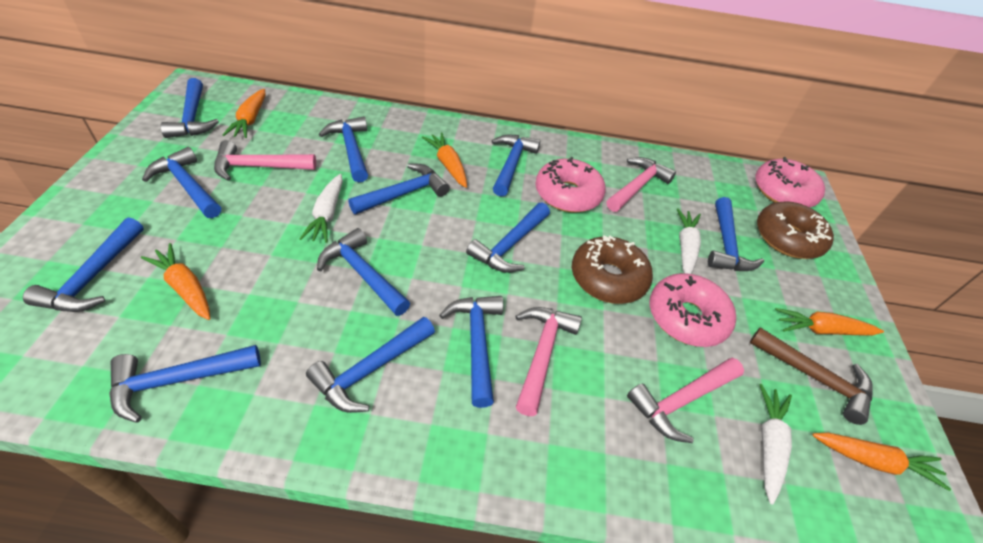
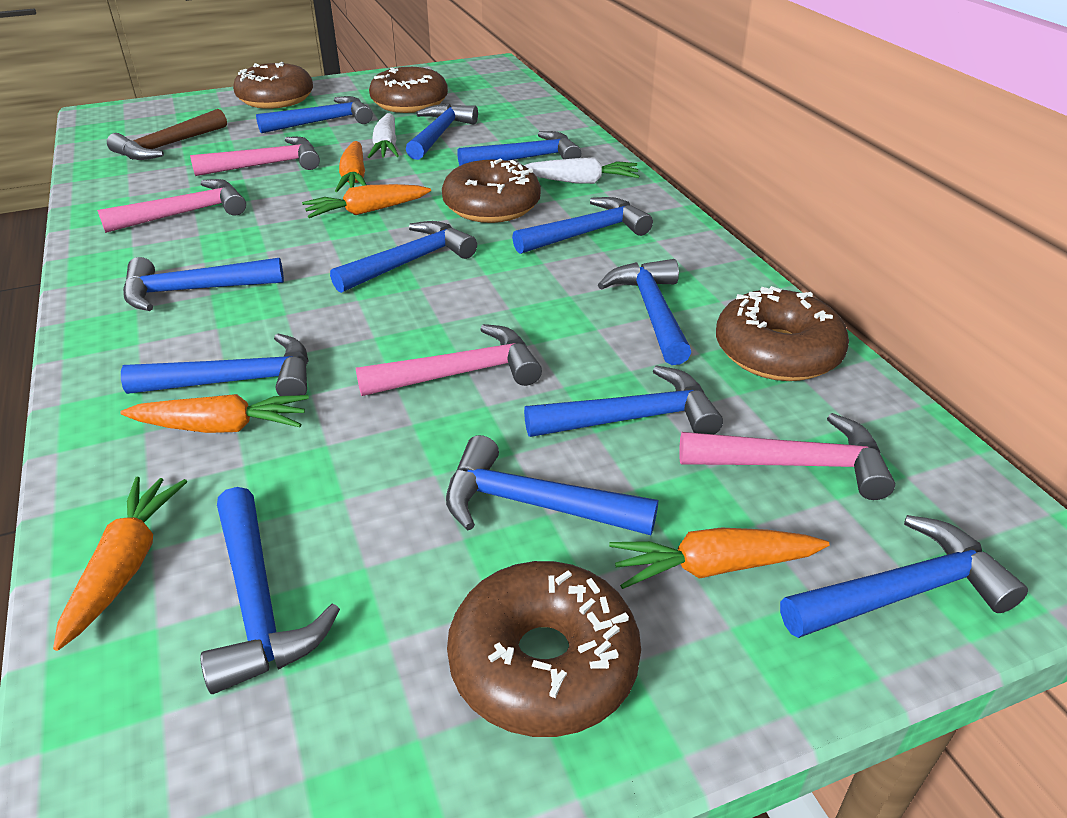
brown donut: 2 -> 5
pink donut: 3 -> 0
white carrot: 3 -> 2

